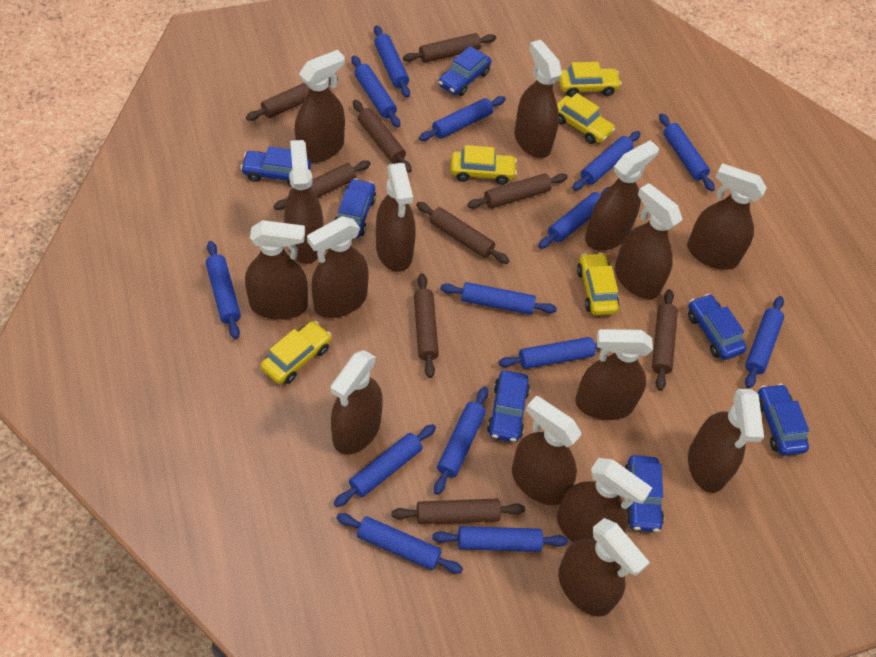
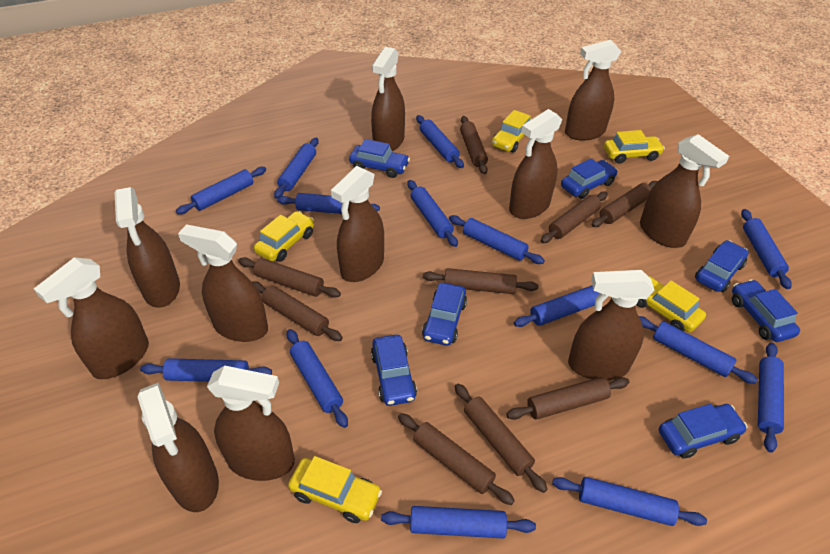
brown spray bottle: 15 -> 11

